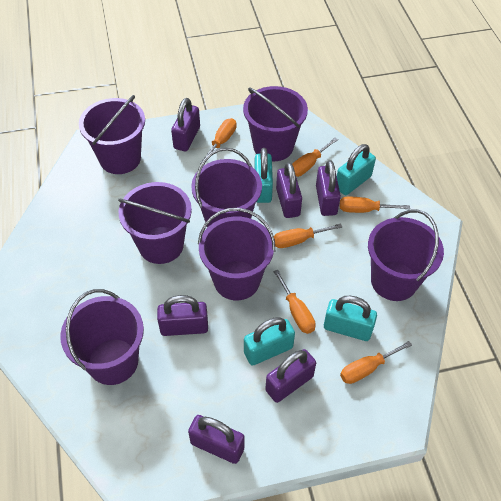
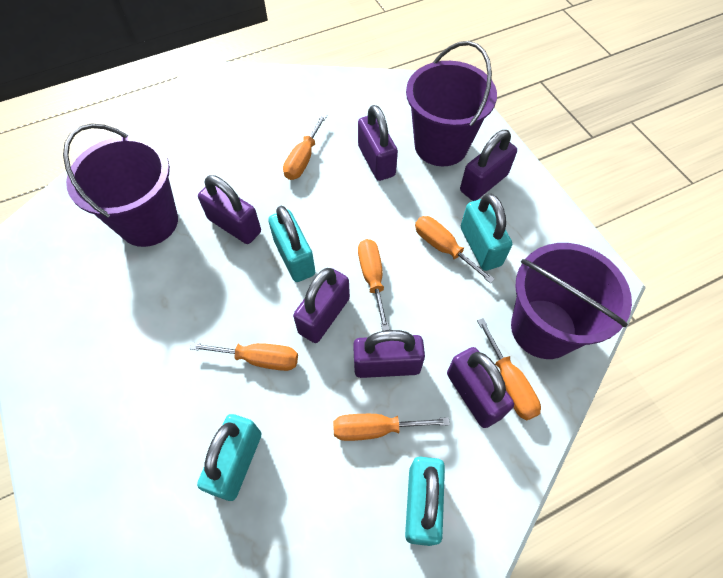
purple bucket: 7 -> 3

